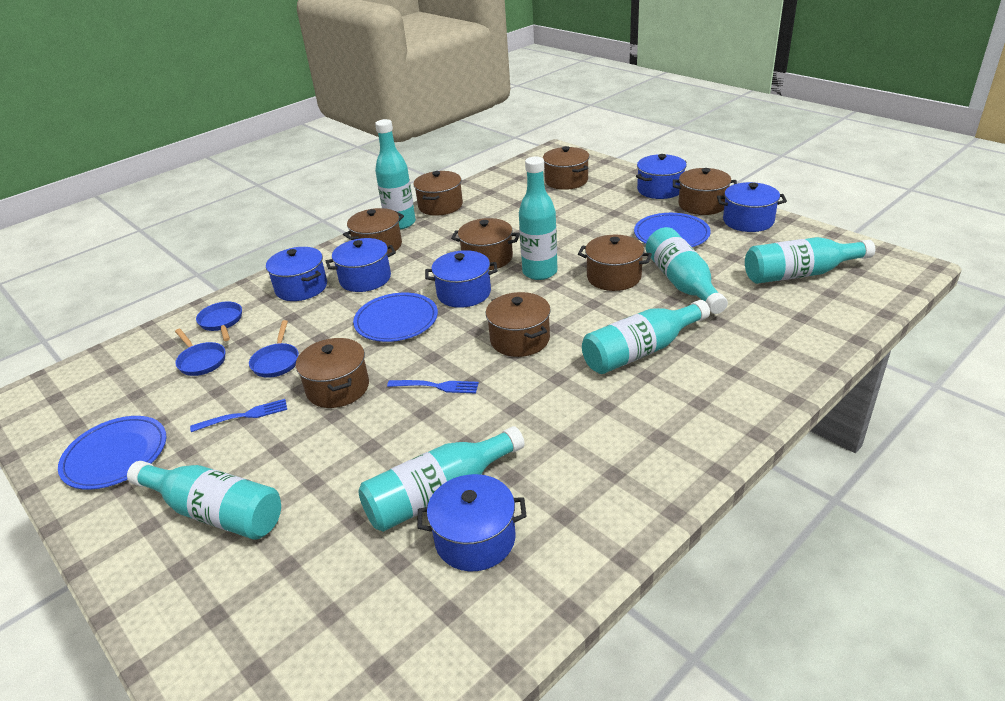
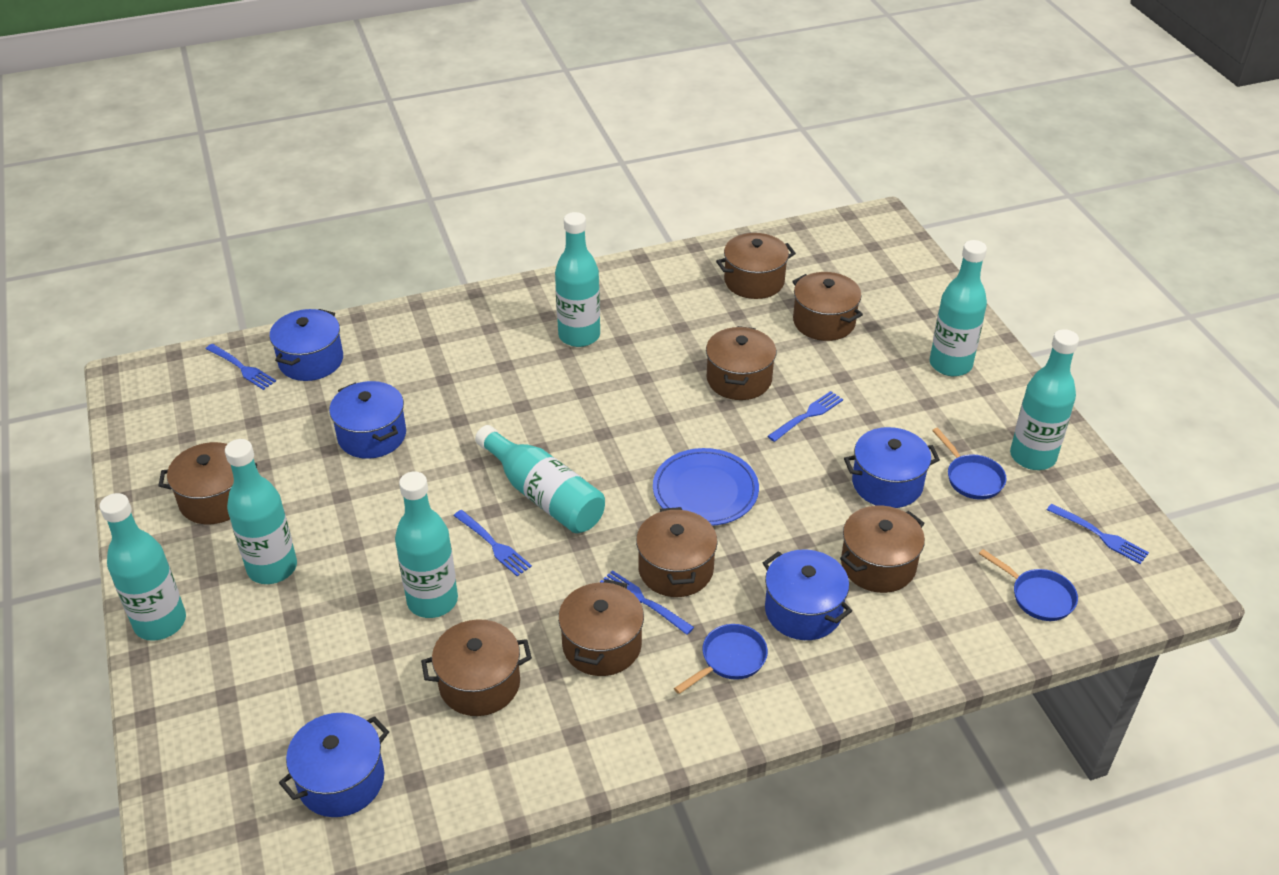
blue fork: 2 -> 5
blue plate: 3 -> 1
blue pot: 6 -> 5

